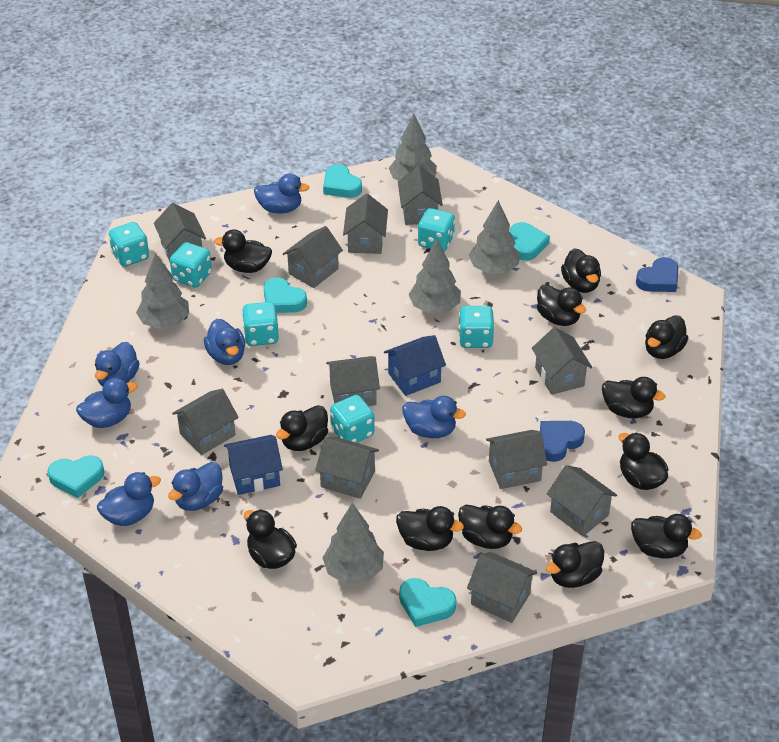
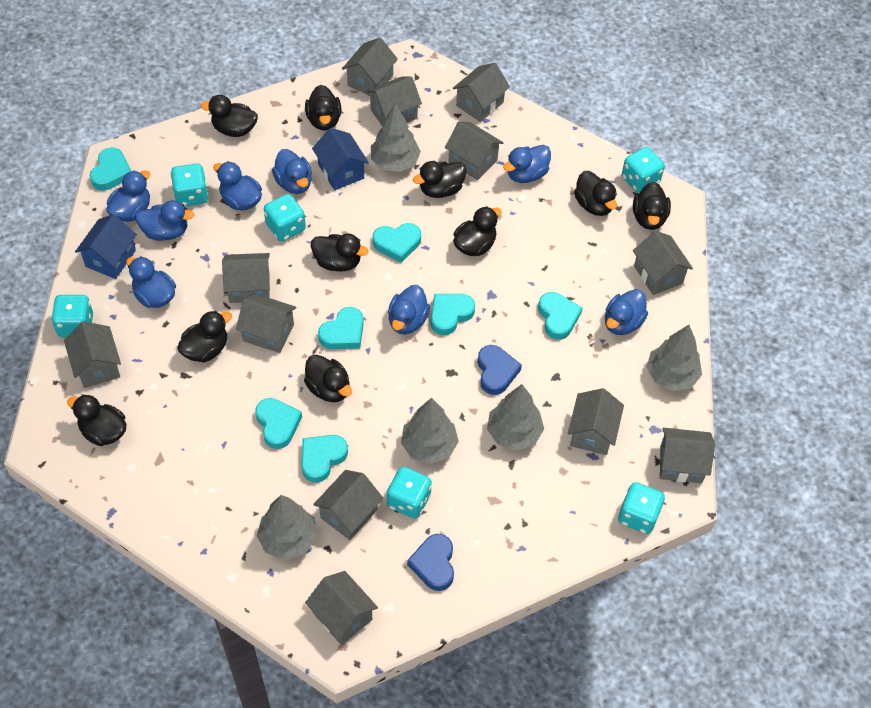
black duck: 12 -> 10
blue duck: 7 -> 8
grey house: 11 -> 12
turquoise heart: 5 -> 7

